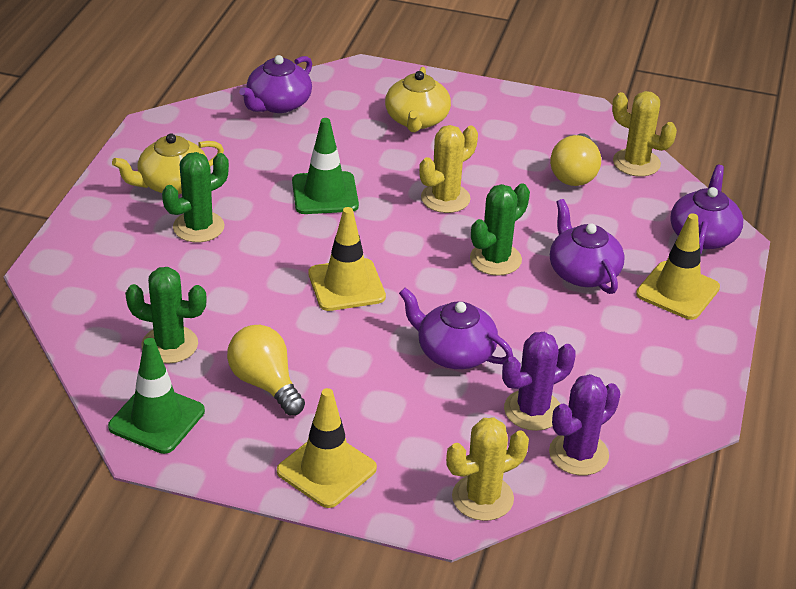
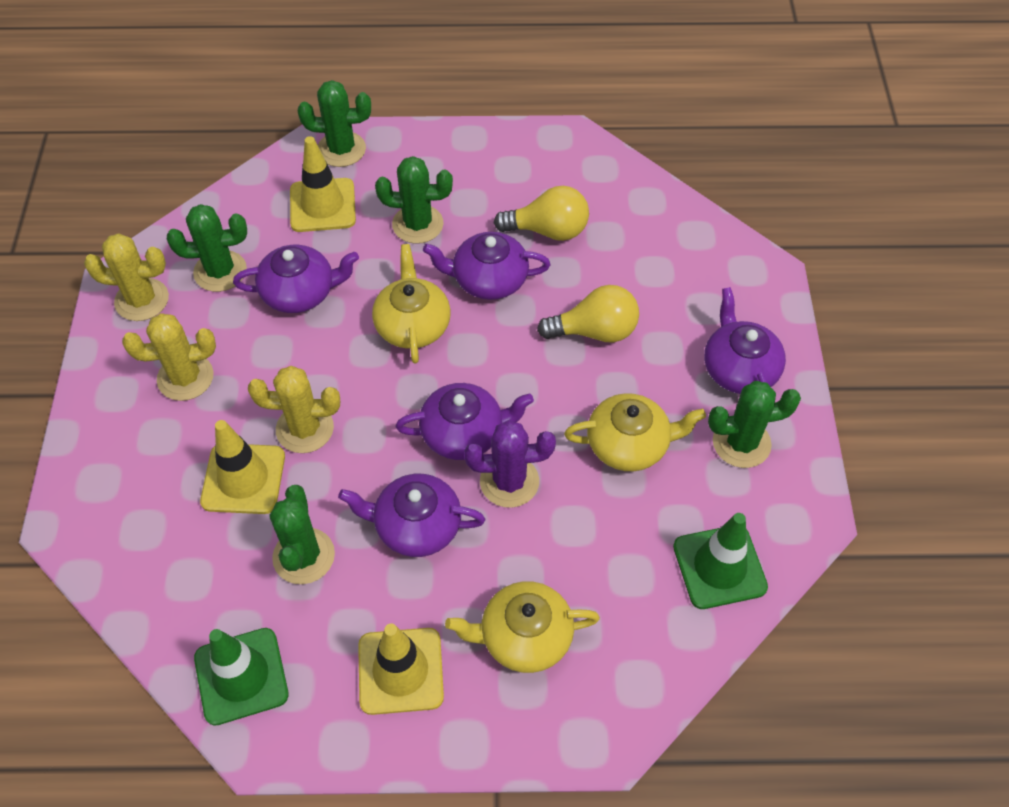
green cactus: 3 -> 5
purple cactus: 2 -> 1
purple teapot: 4 -> 5
yellow teapot: 2 -> 3

